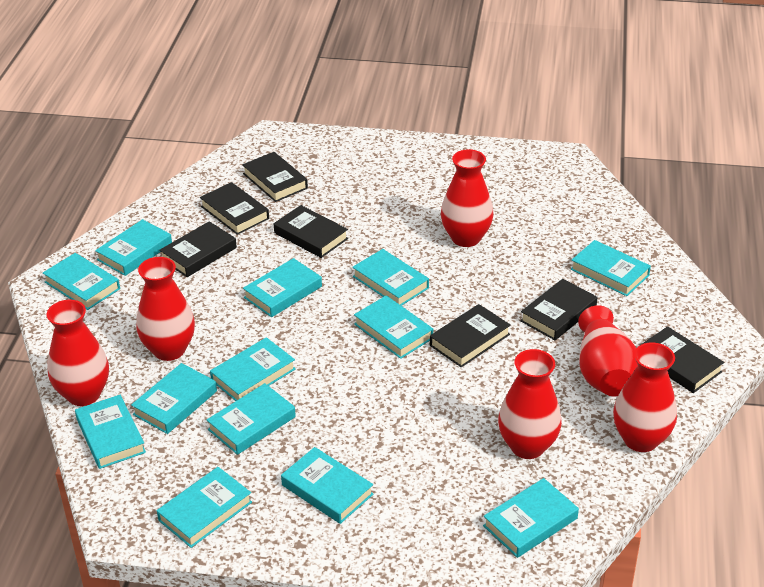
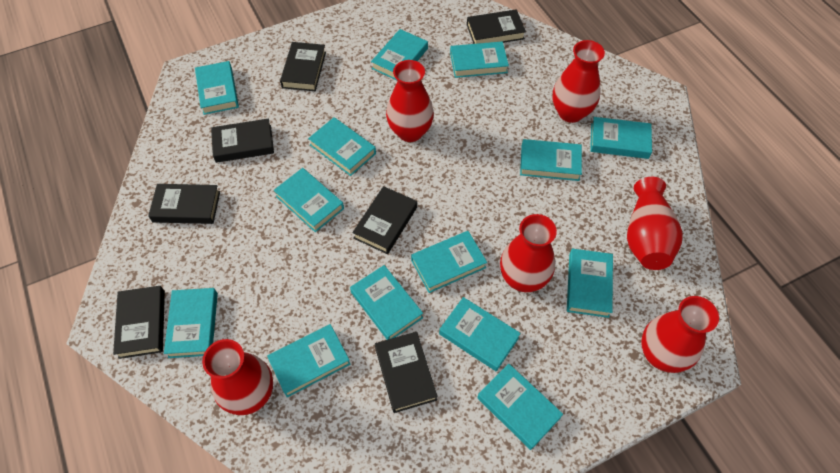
turquoise book: 13 -> 14

